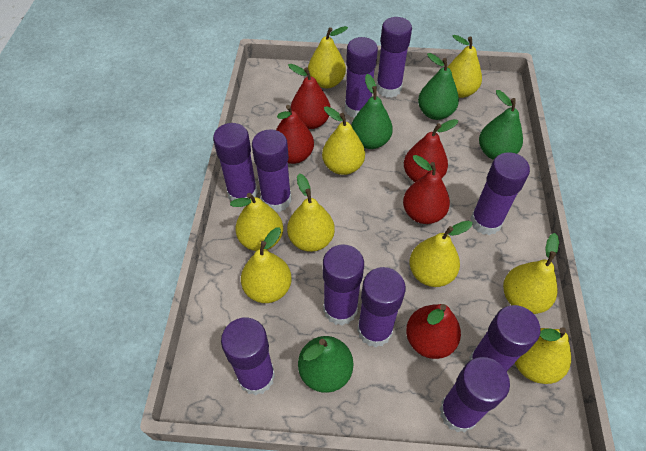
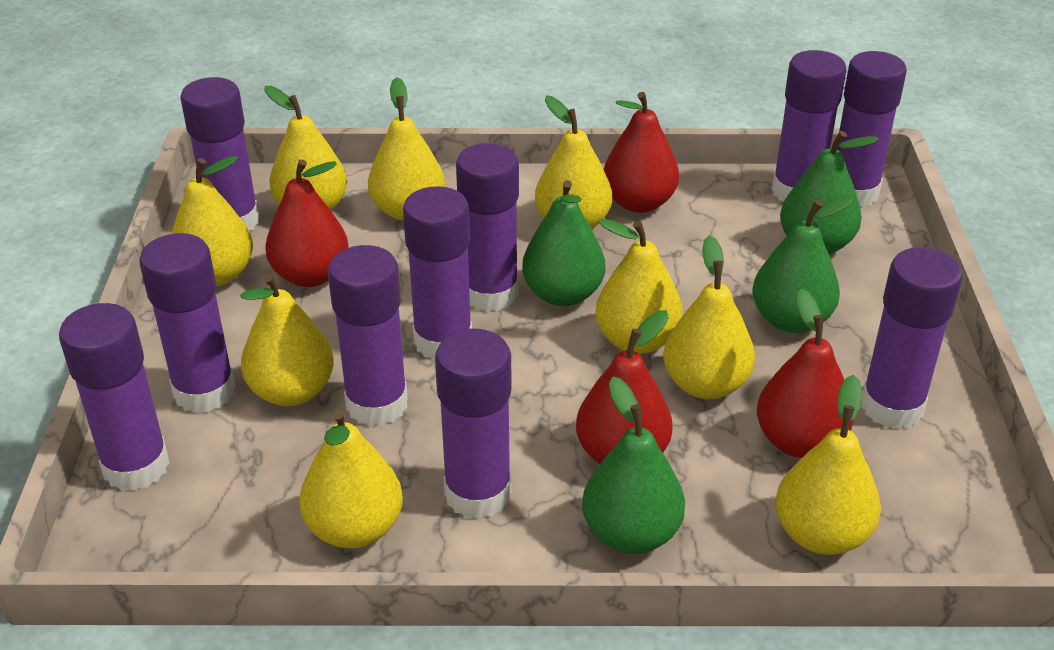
red pear: 5 -> 4

